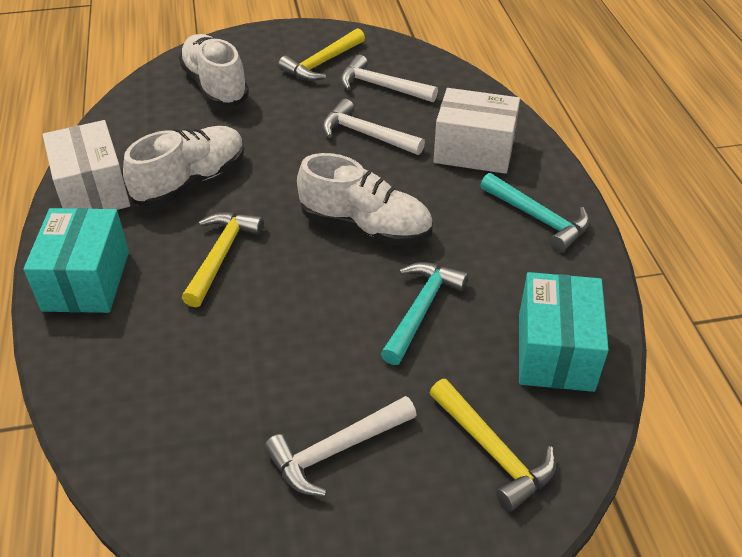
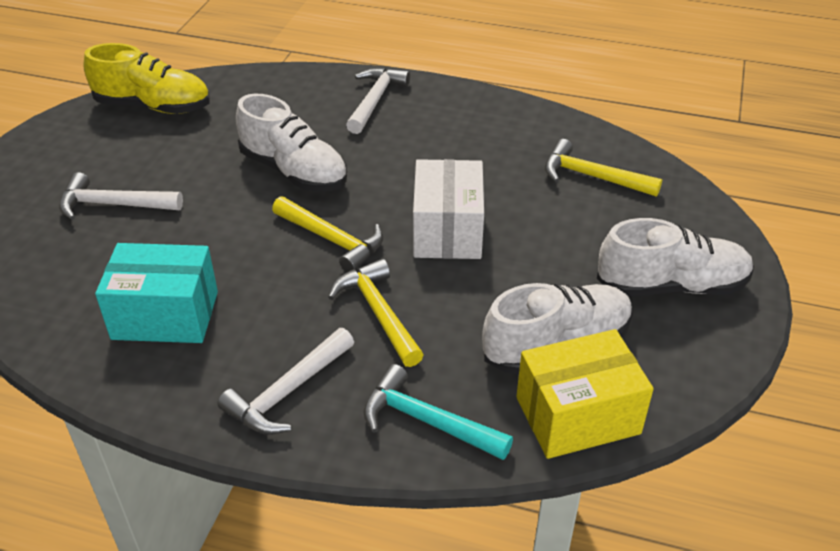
turquoise box: 2 -> 1
turquoise hammer: 2 -> 1
white box: 2 -> 1
yellow box: 0 -> 1
yellow shoe: 0 -> 1

